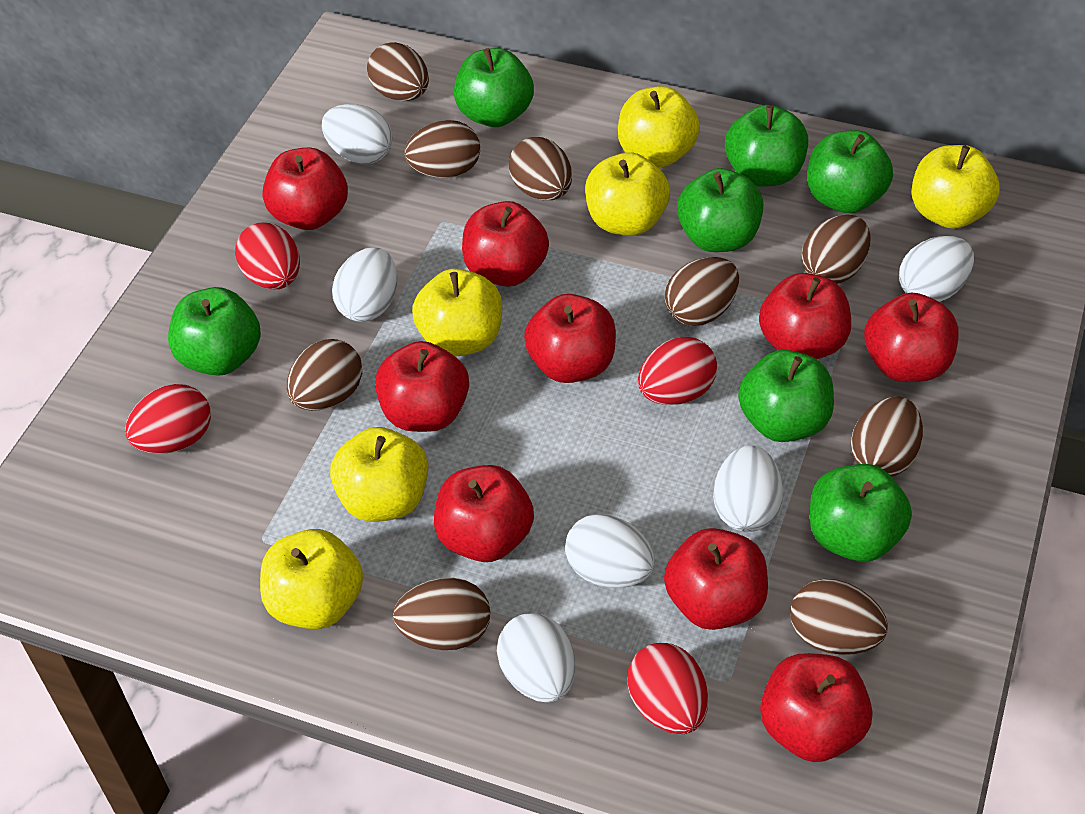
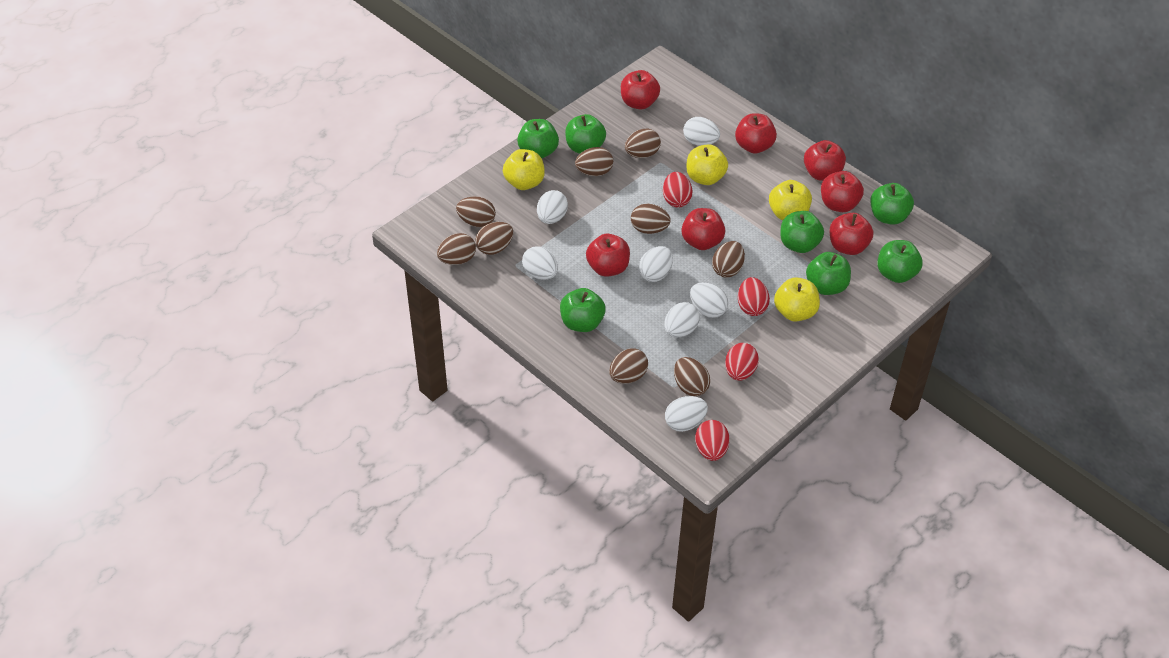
red apple: 9 -> 7
white egg: 6 -> 7
yellow apple: 6 -> 4

